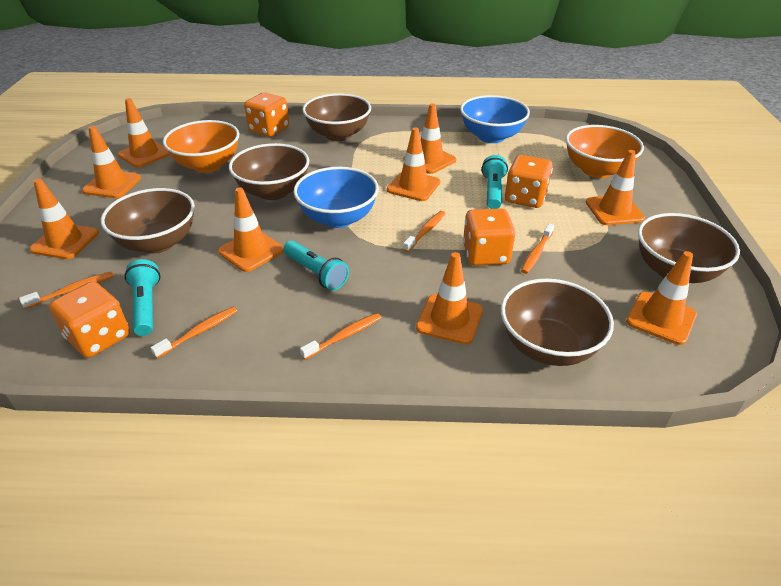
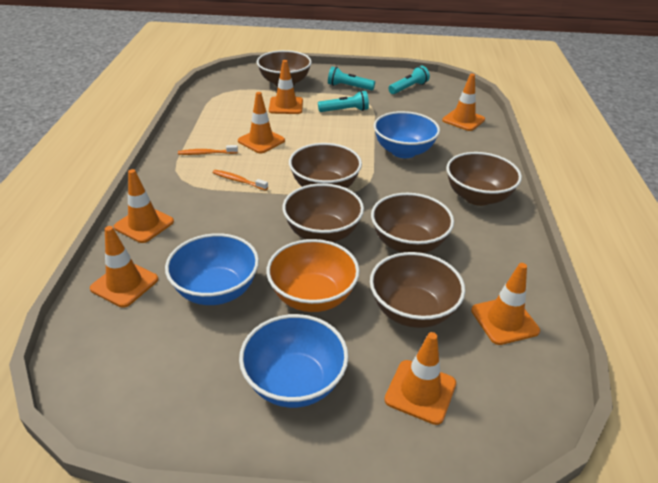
blue bowl: 2 -> 3
brown bowl: 5 -> 6
orange bowl: 2 -> 1
orange dice: 4 -> 0
orange toothbrush: 5 -> 2
orange traffic cone: 9 -> 7

